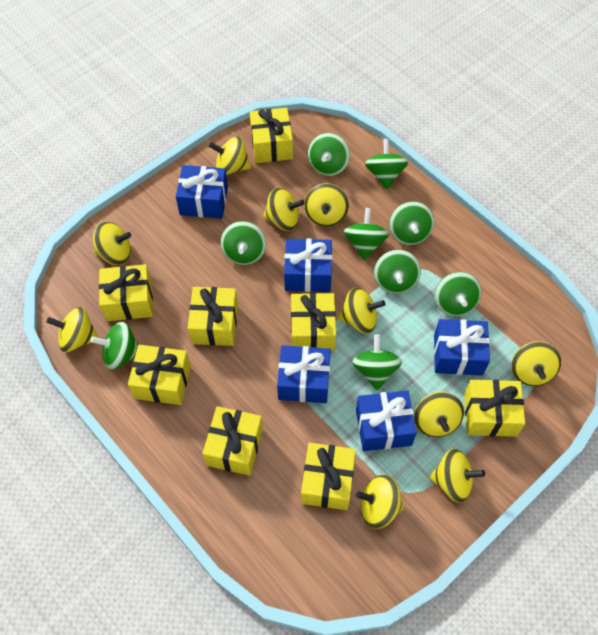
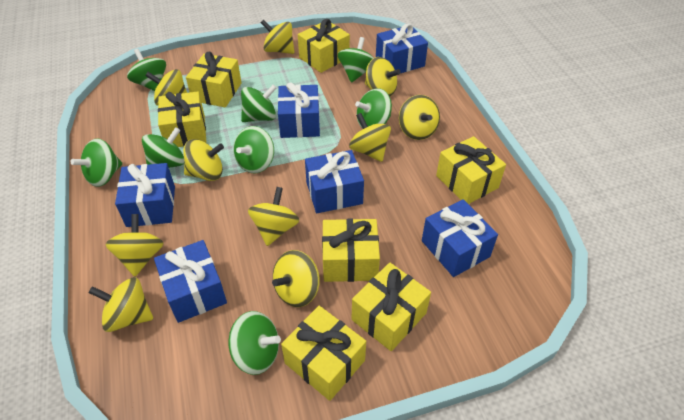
blue gift: 5 -> 6
green spinning top: 9 -> 8
yellow gift: 8 -> 7

